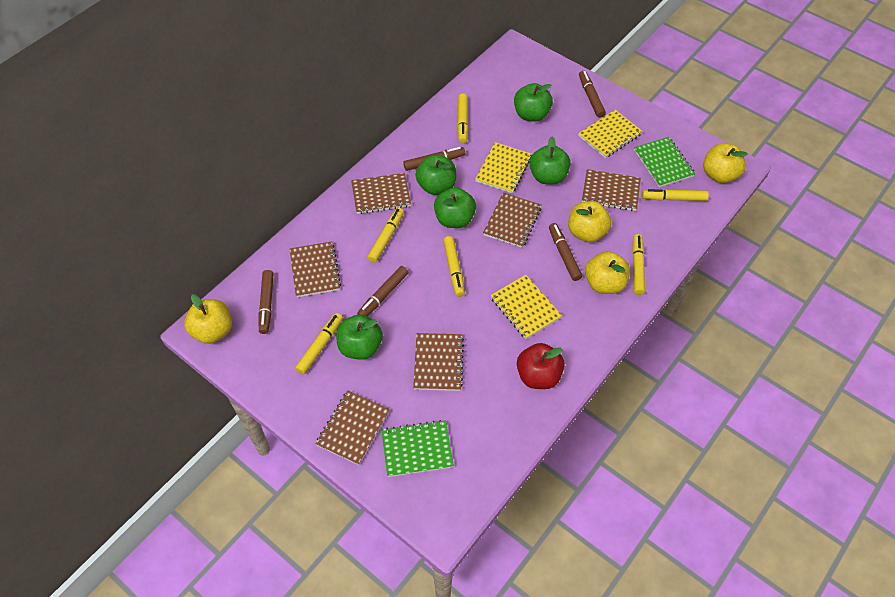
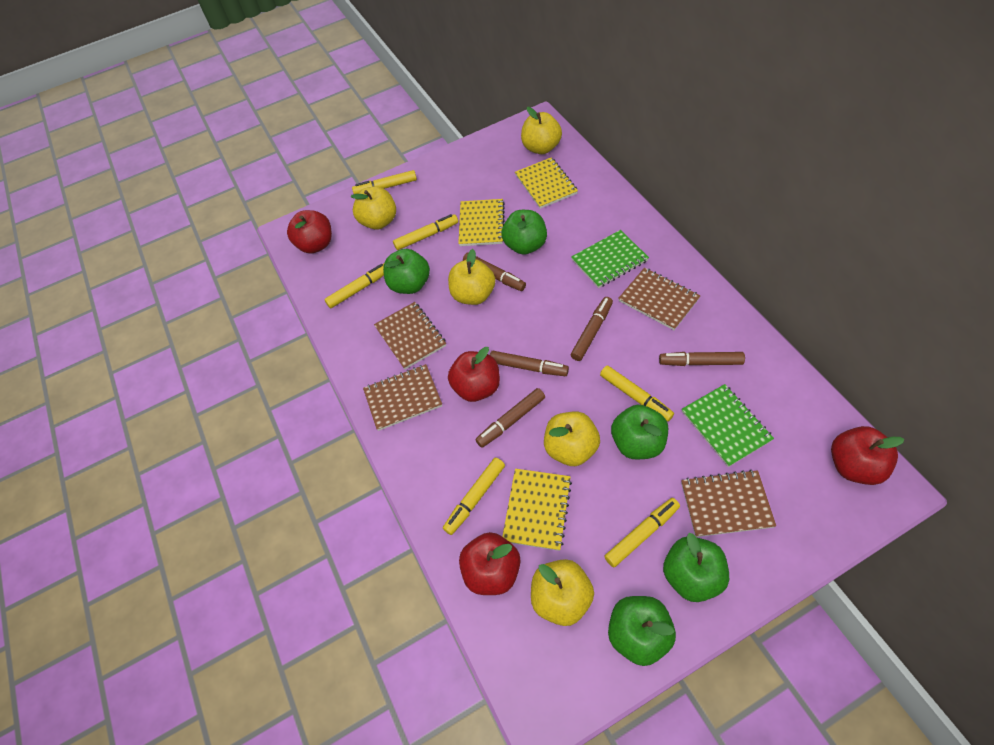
brown notebook: 6 -> 4
red apple: 1 -> 4
yellow apple: 4 -> 5

